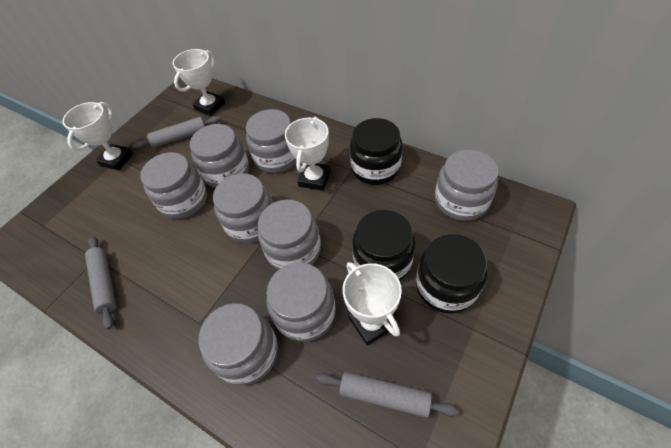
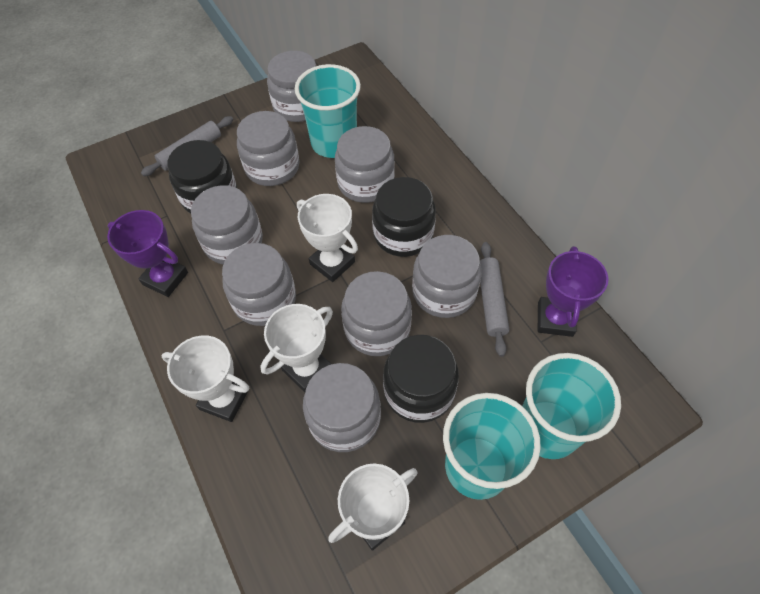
grey rolling pin: 3 -> 2
purple trophy: 0 -> 2
turquoise cup: 0 -> 3

